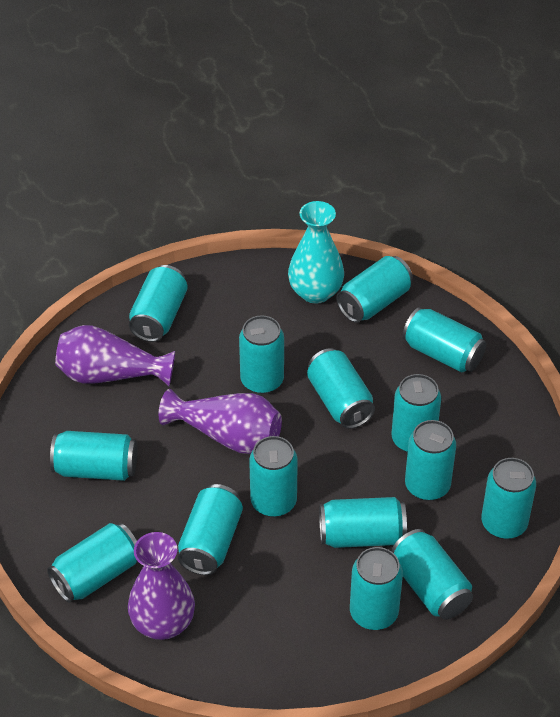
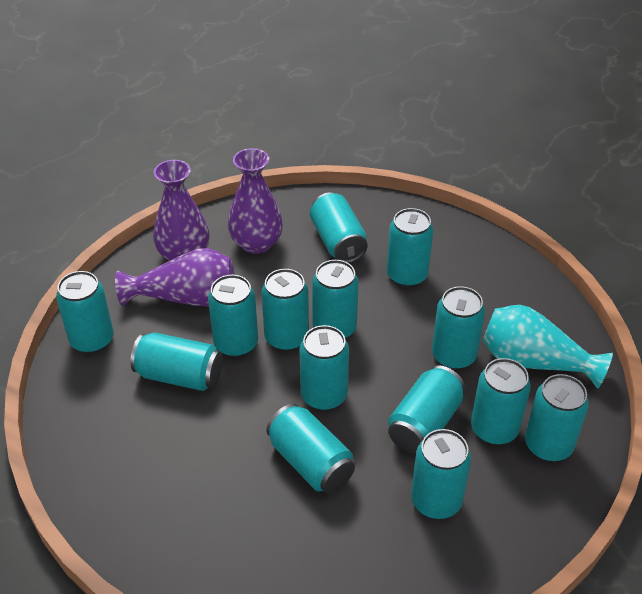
turquoise can: 15 -> 14

